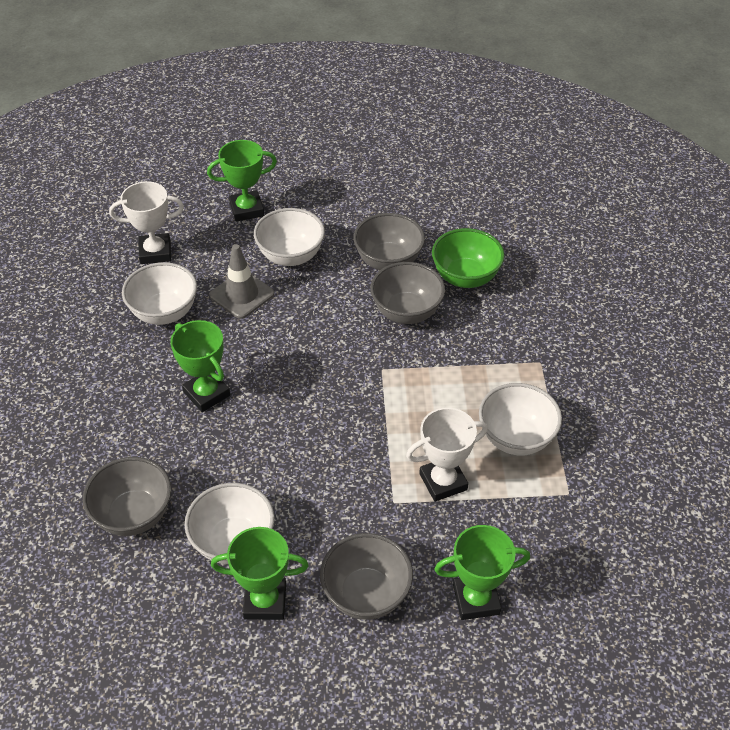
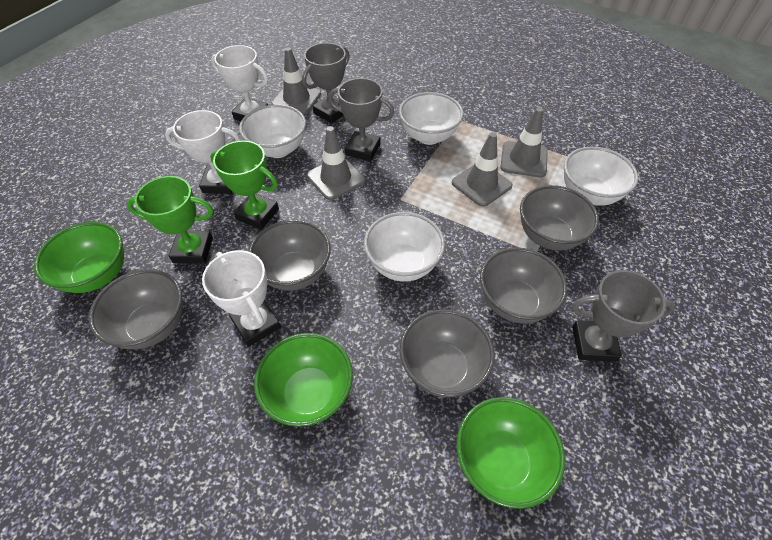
green bowl: 1 -> 3
green trophy: 4 -> 2
grey bowl: 4 -> 5
grey traffic cone: 1 -> 4
grey trophy: 0 -> 3
white trophy: 2 -> 3

